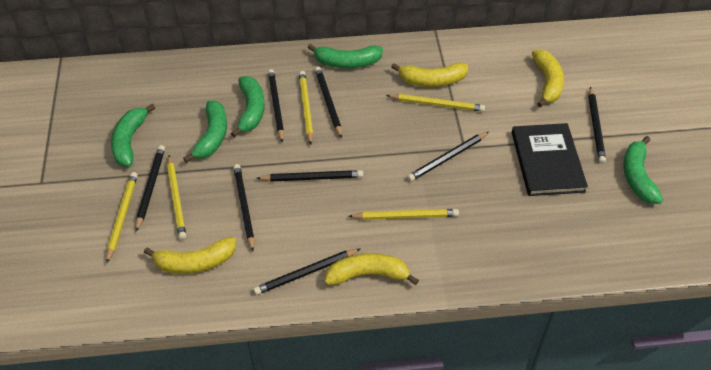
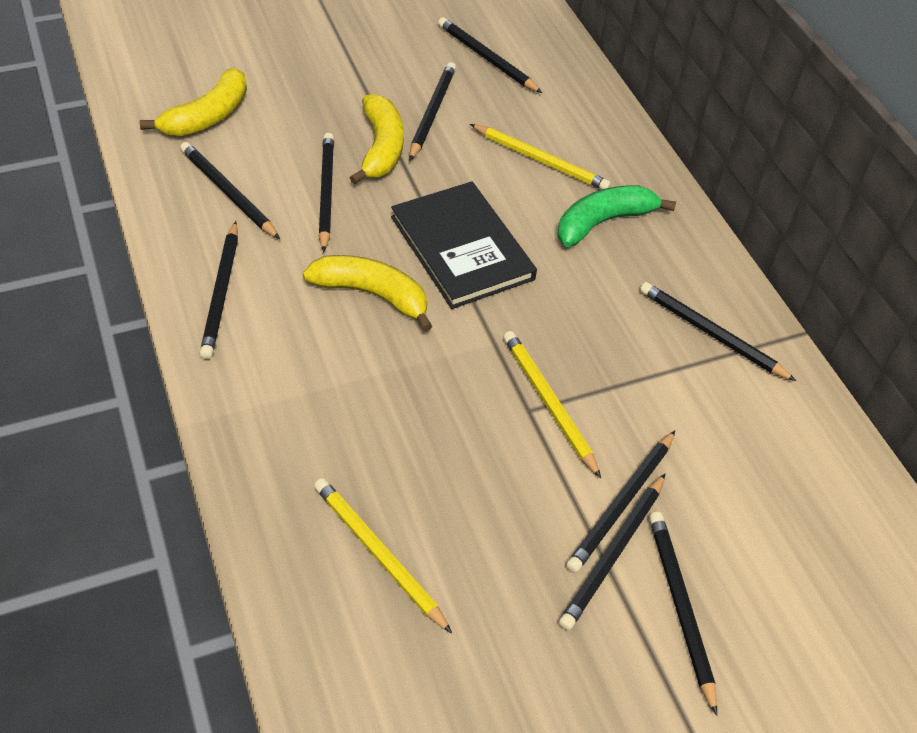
black pencil: 8 -> 9
green banana: 5 -> 1
yellow banana: 4 -> 3
yellow pencil: 5 -> 3

